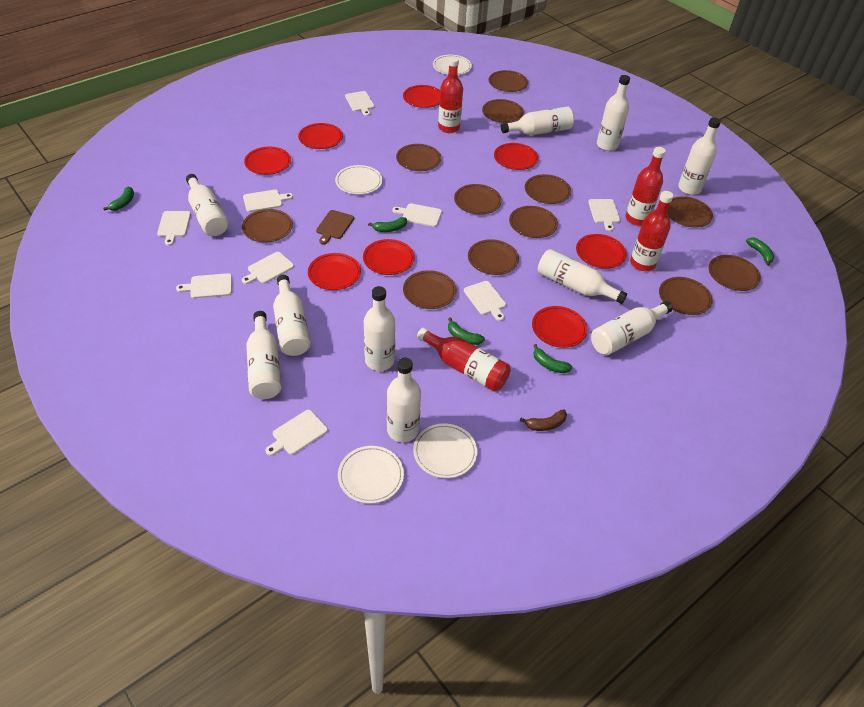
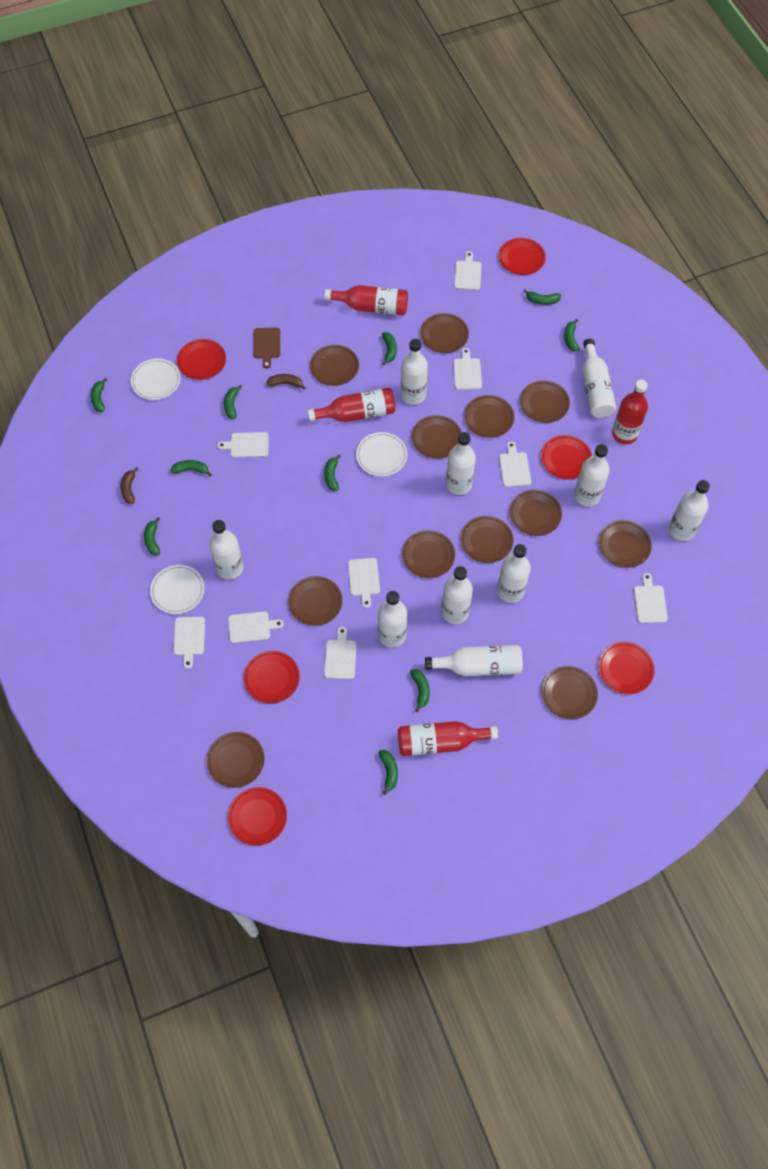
brown banana: 1 -> 2
green banana: 5 -> 10
red plate: 8 -> 6
white plate: 4 -> 3

